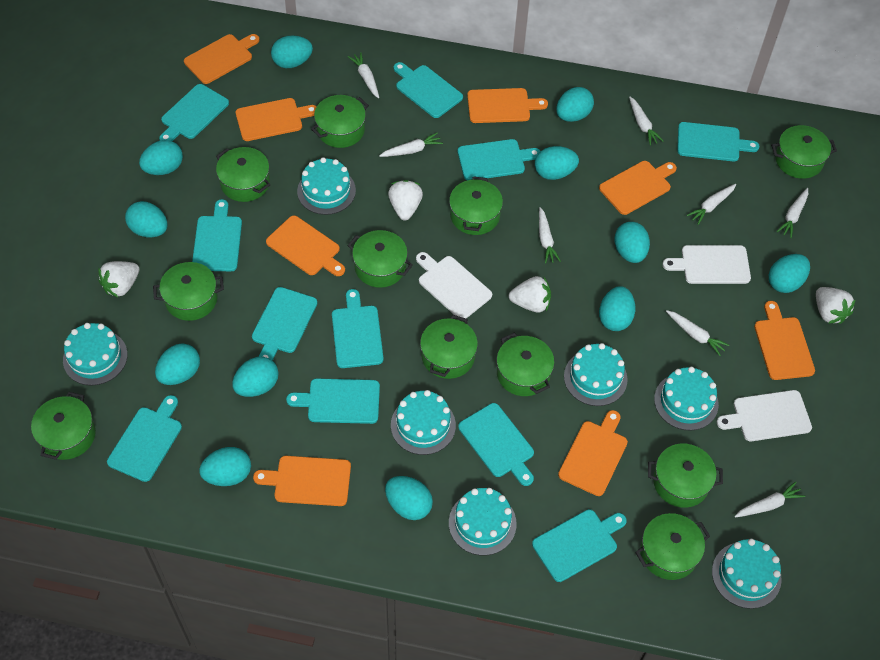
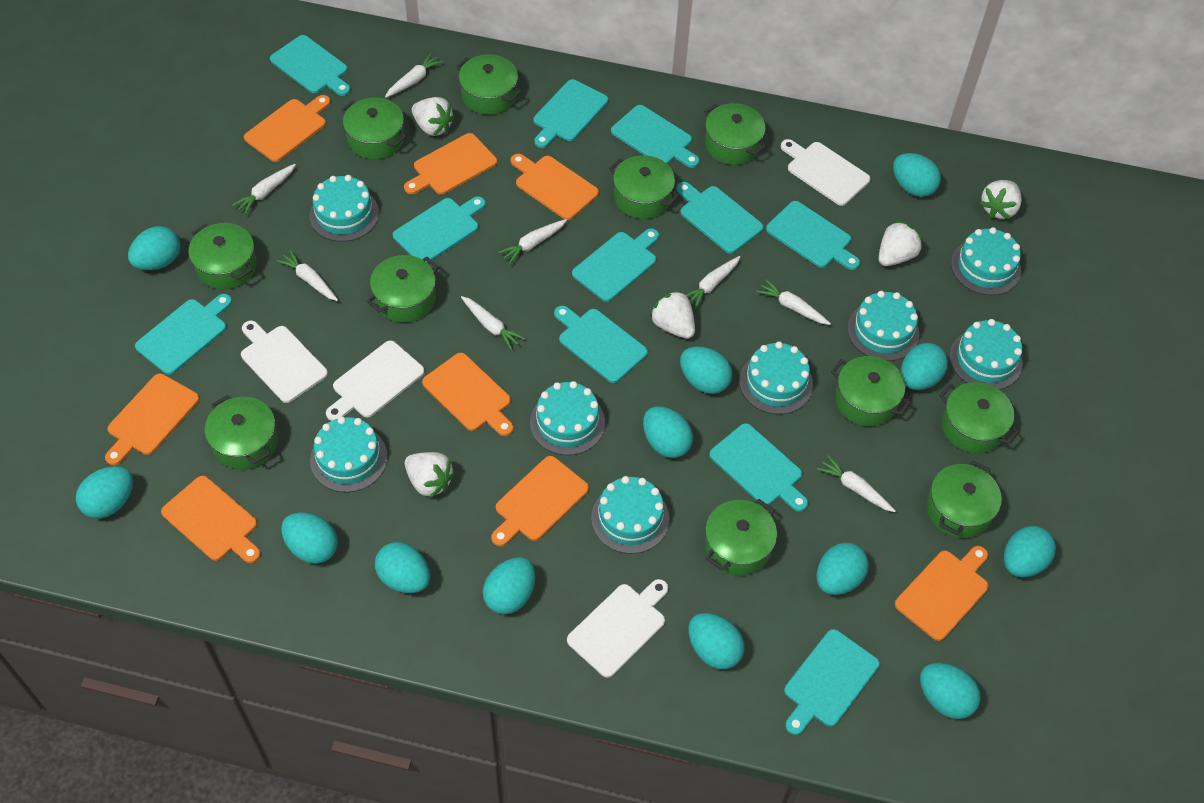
turquoise cake: 7 -> 8
turquoise egg: 12 -> 13
white cutting board: 3 -> 4
white strawberry: 4 -> 5

